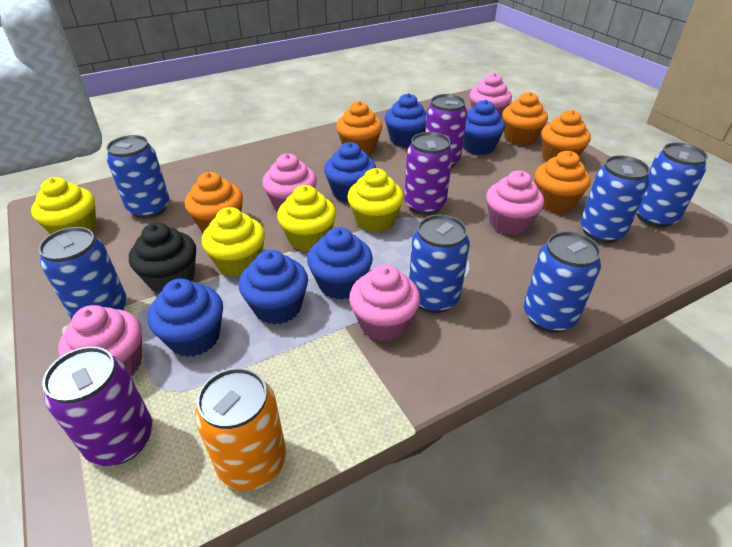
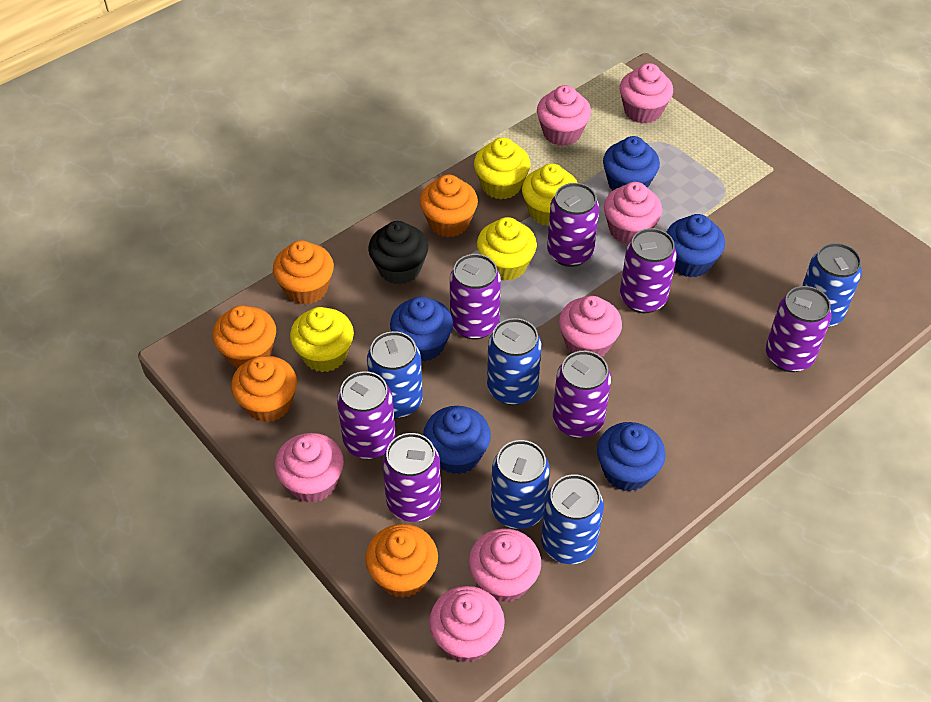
blue can: 6 -> 5
blue cupcake: 6 -> 5
orange can: 1 -> 0
pink cupcake: 5 -> 7
purple can: 3 -> 7

